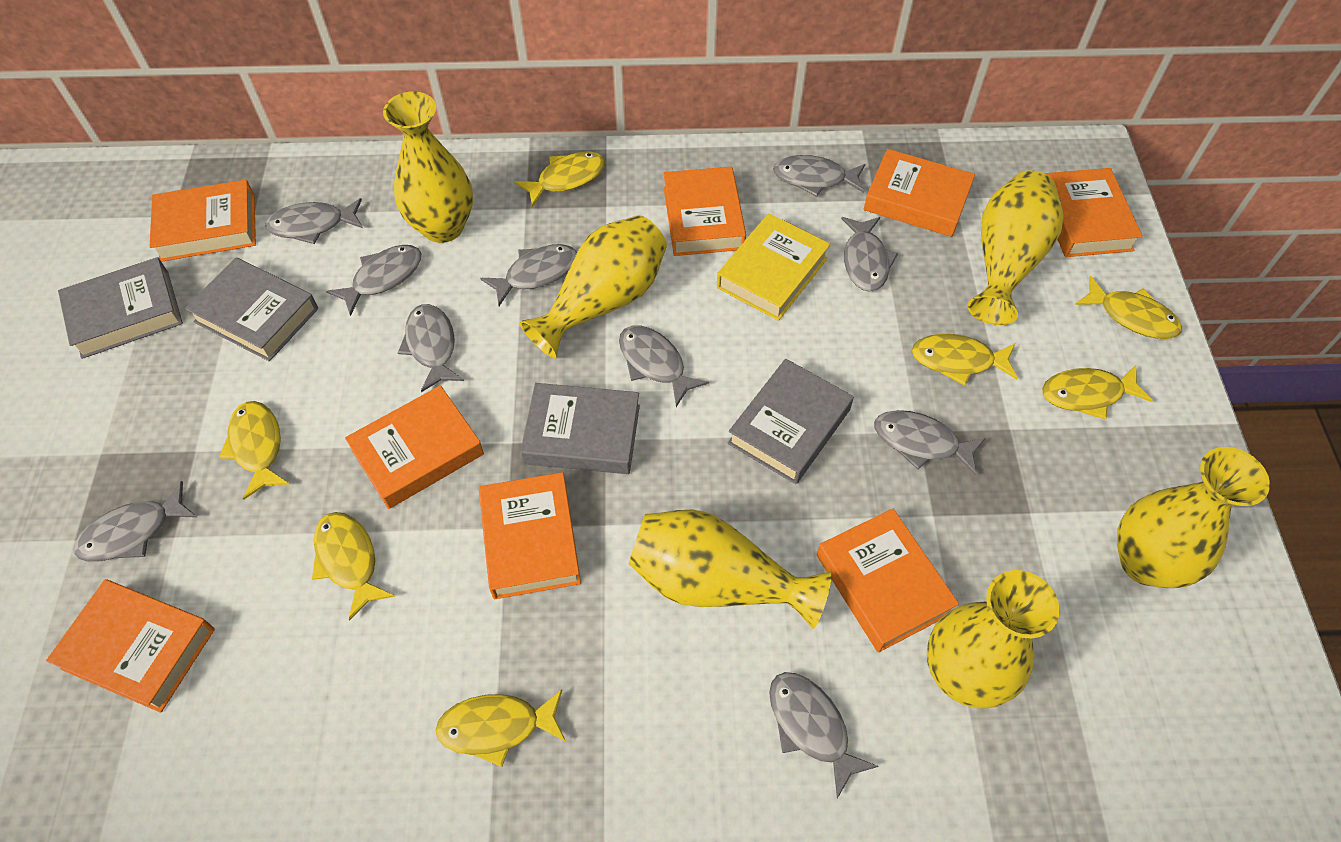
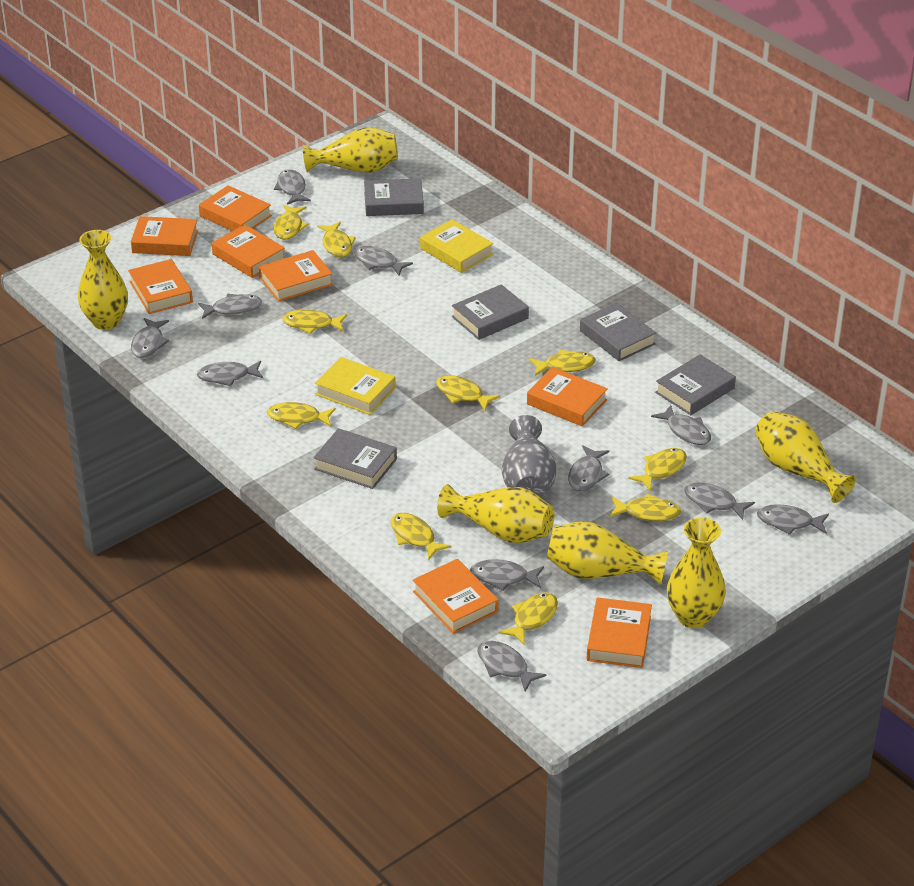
grey book: 4 -> 5
grey fish: 10 -> 11
grey vase: 0 -> 1
yellow book: 1 -> 2
yellow fish: 7 -> 10

